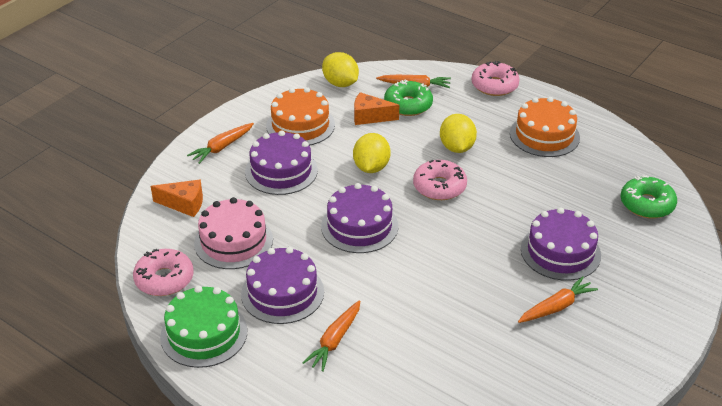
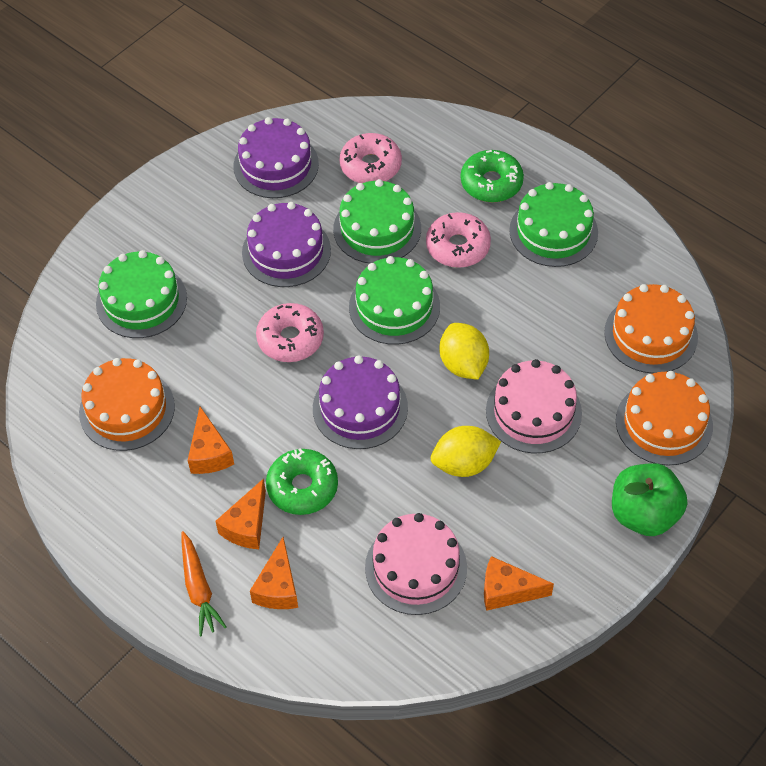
green apple: 0 -> 1
green cake: 1 -> 4
orange cake: 2 -> 3
orange carrot: 4 -> 1
orange cheese: 2 -> 4
pink cake: 1 -> 2
purple cake: 4 -> 3
yellow lemon: 3 -> 2

